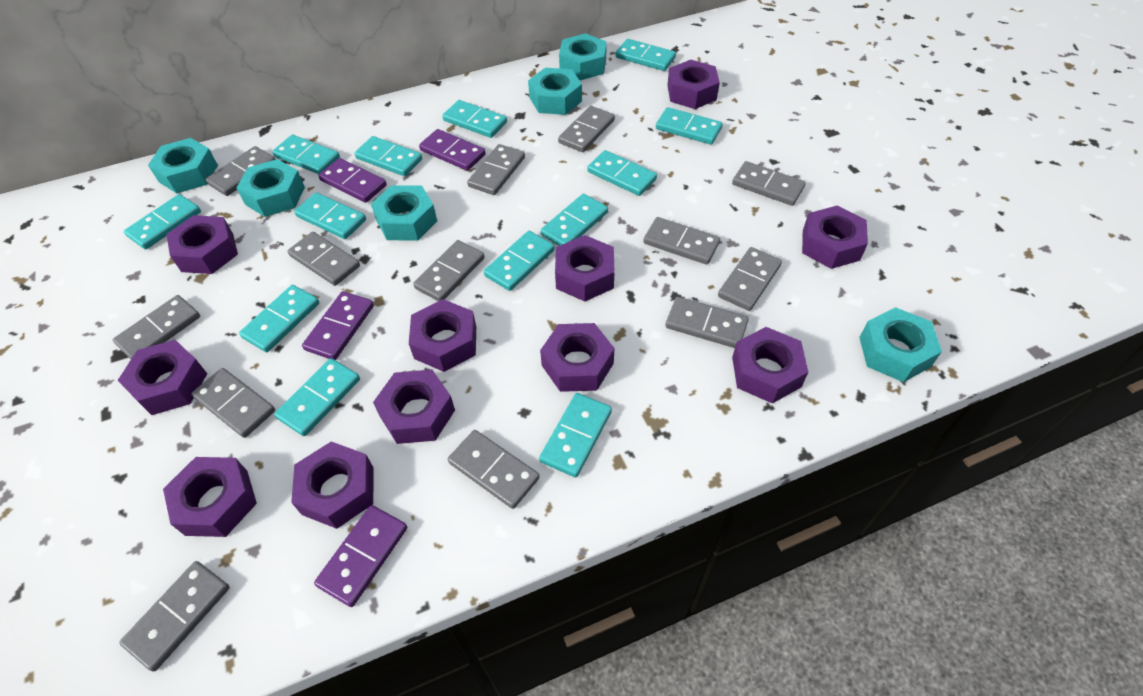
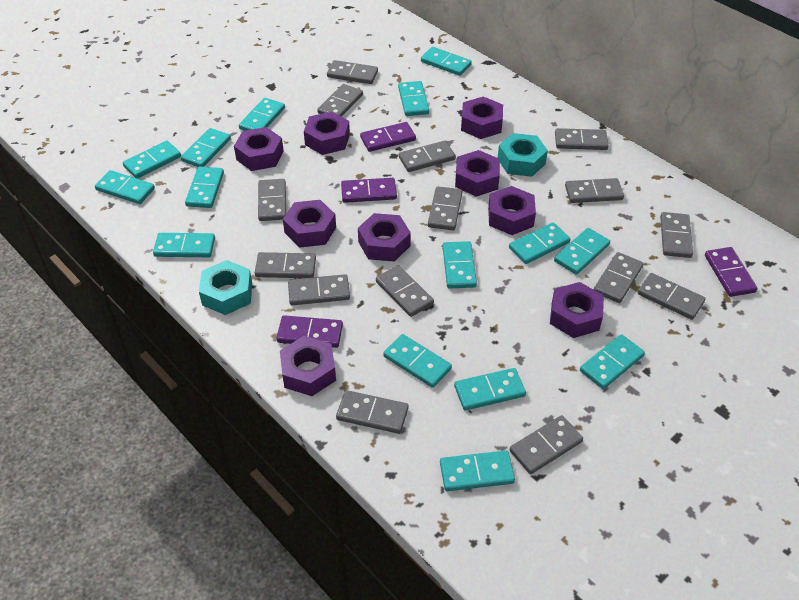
grey domino: 13 -> 15
purple nut: 11 -> 9
turquoise domino: 13 -> 15
turquoise nut: 6 -> 2

